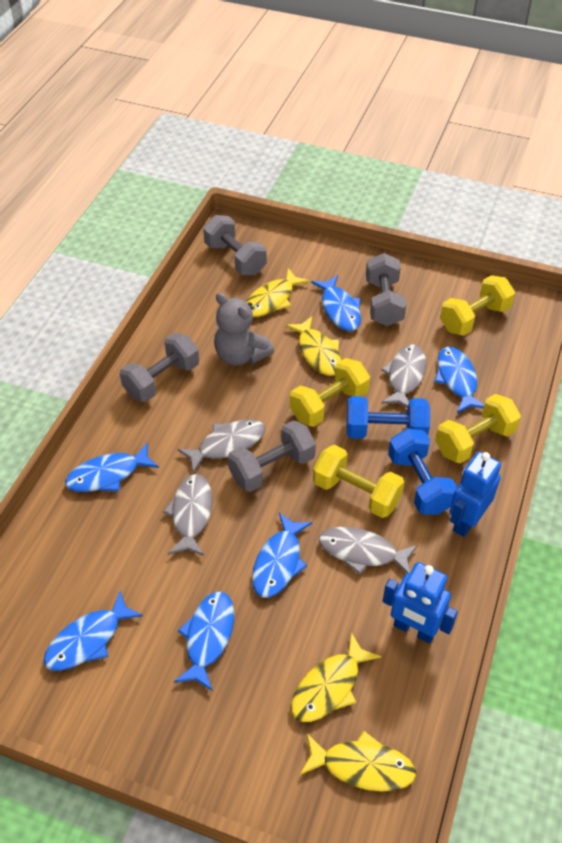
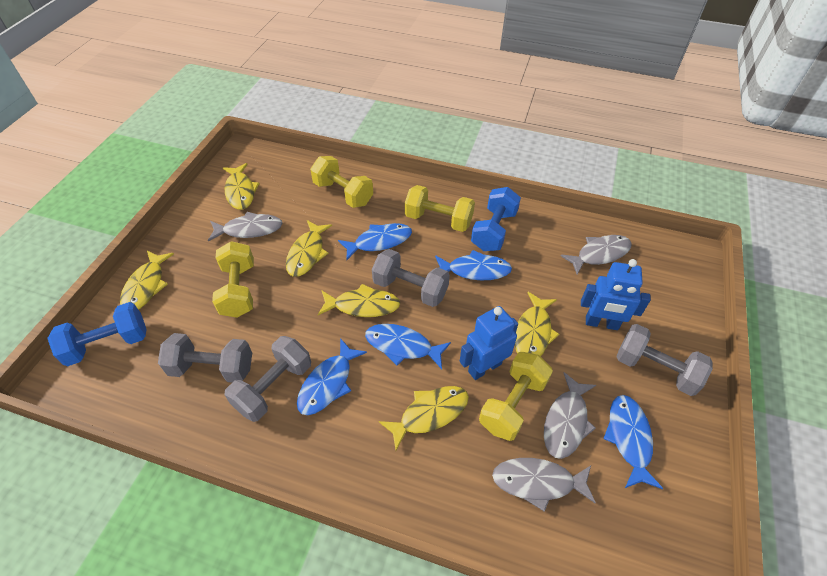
blue fish: 6 -> 5
grey teddy bear: 1 -> 0
yellow fish: 4 -> 6

